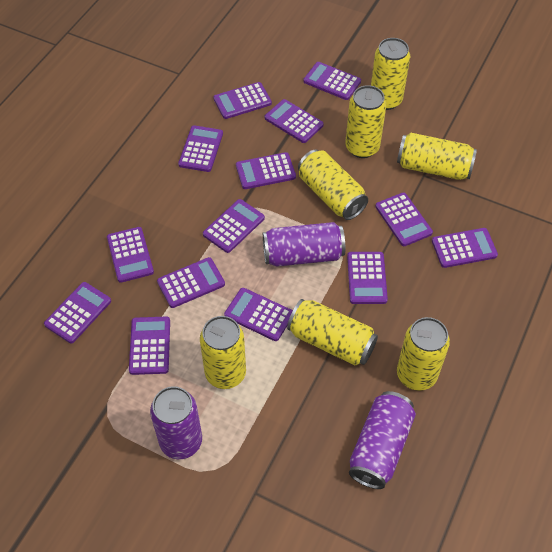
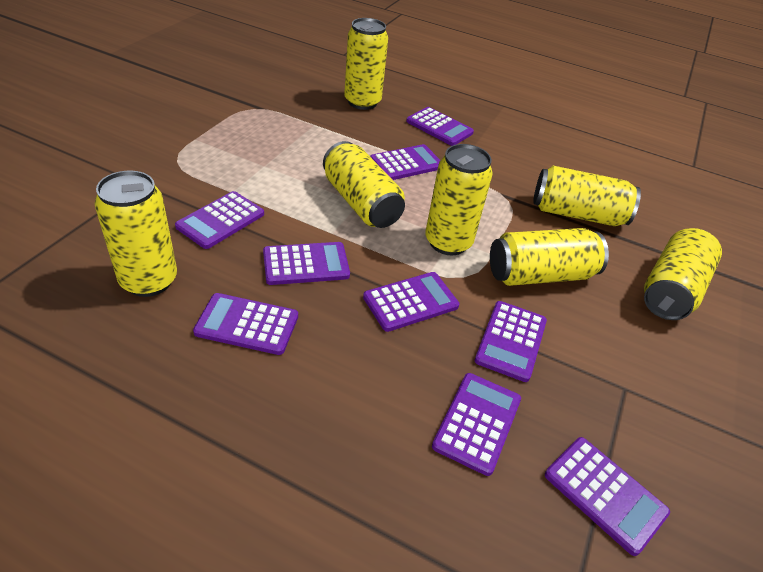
purple calculator: 14 -> 9
purple can: 3 -> 0

